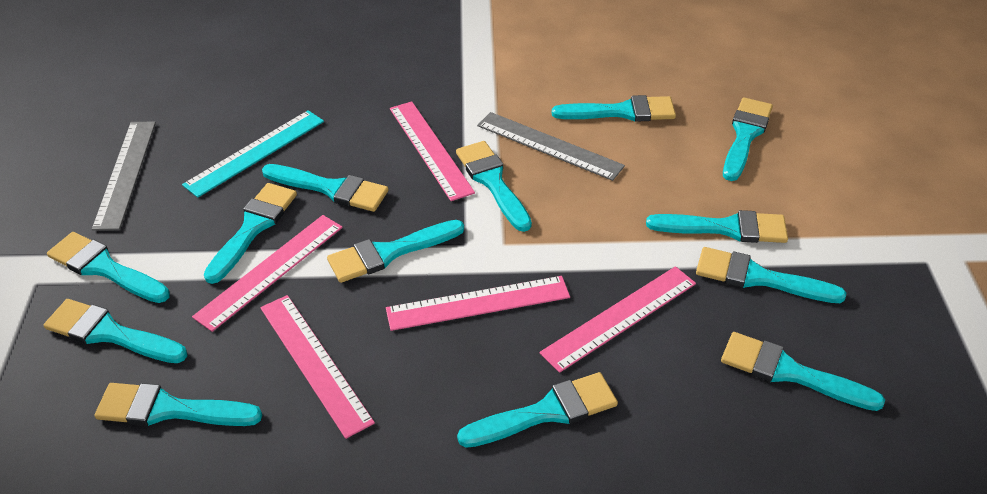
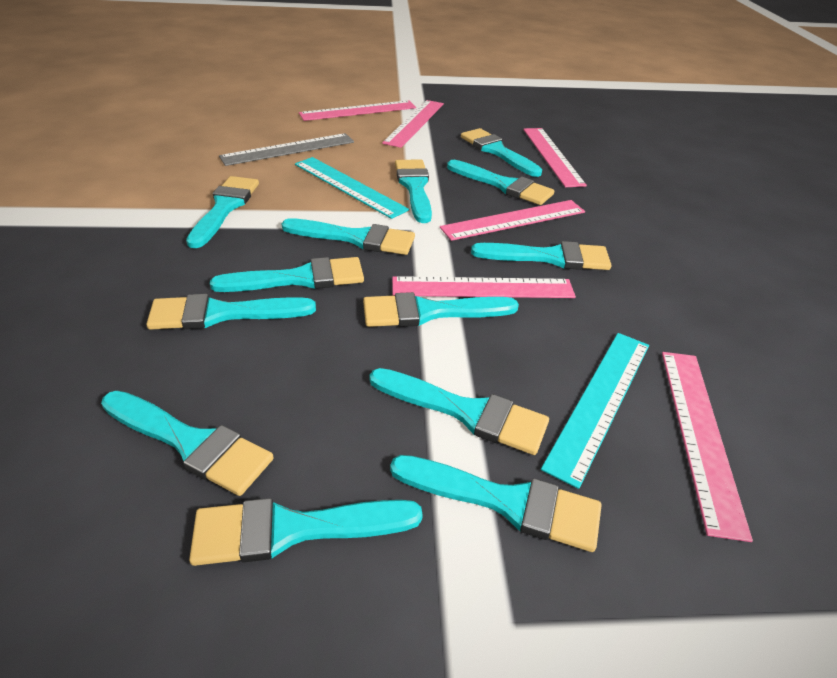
grey ruler: 2 -> 1
pink ruler: 5 -> 6
turquoise ruler: 1 -> 2

